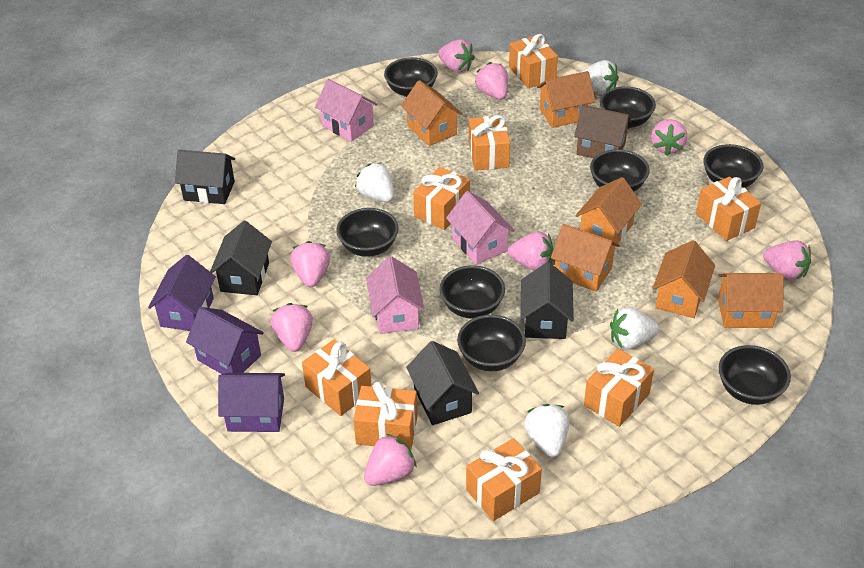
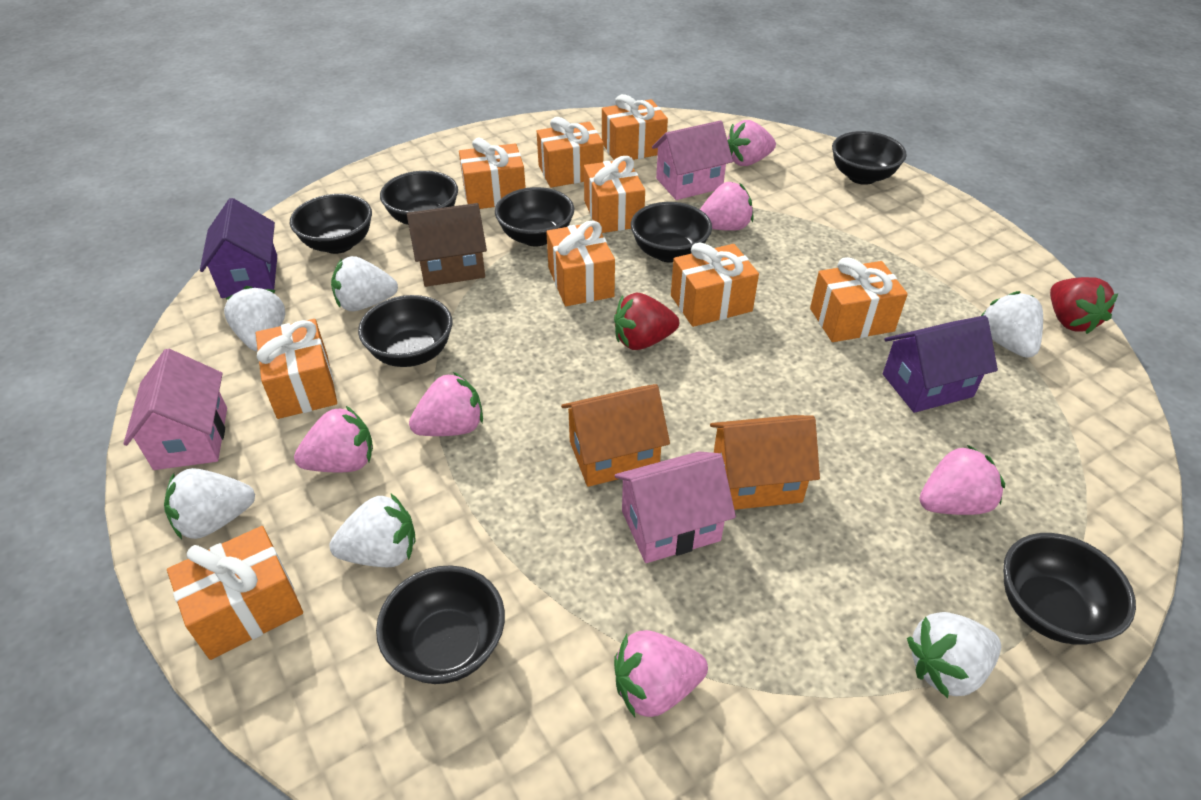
black house: 4 -> 0
orange gift: 8 -> 9
orange house: 6 -> 2
pink strawberry: 8 -> 6
purple house: 3 -> 2
red strawberry: 0 -> 2
white strawberry: 4 -> 6

